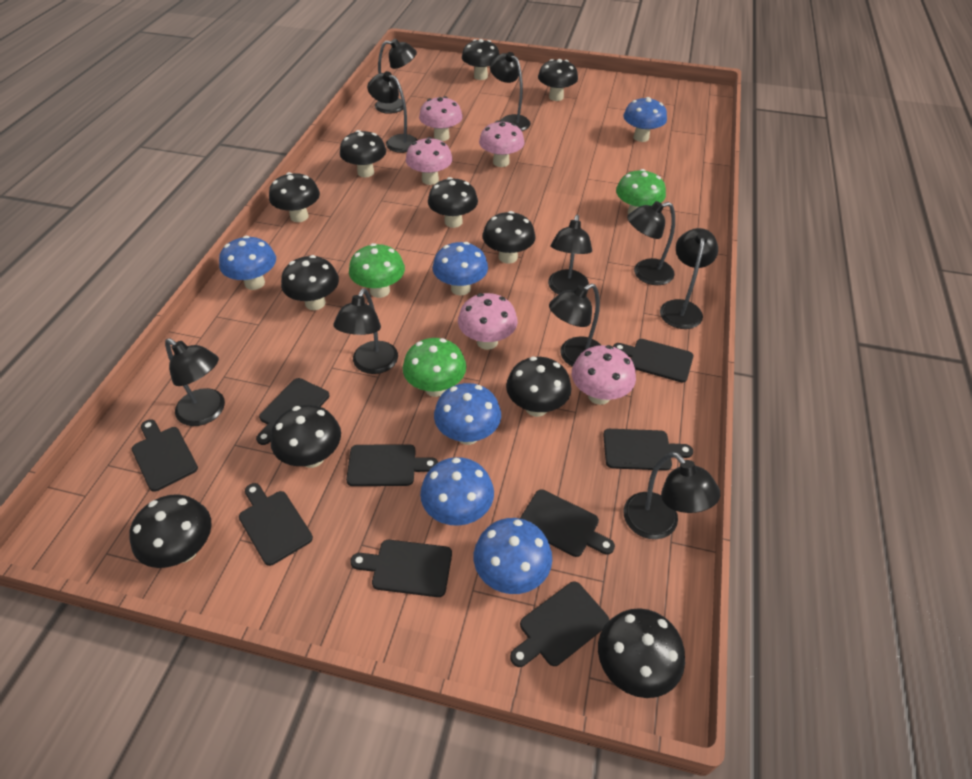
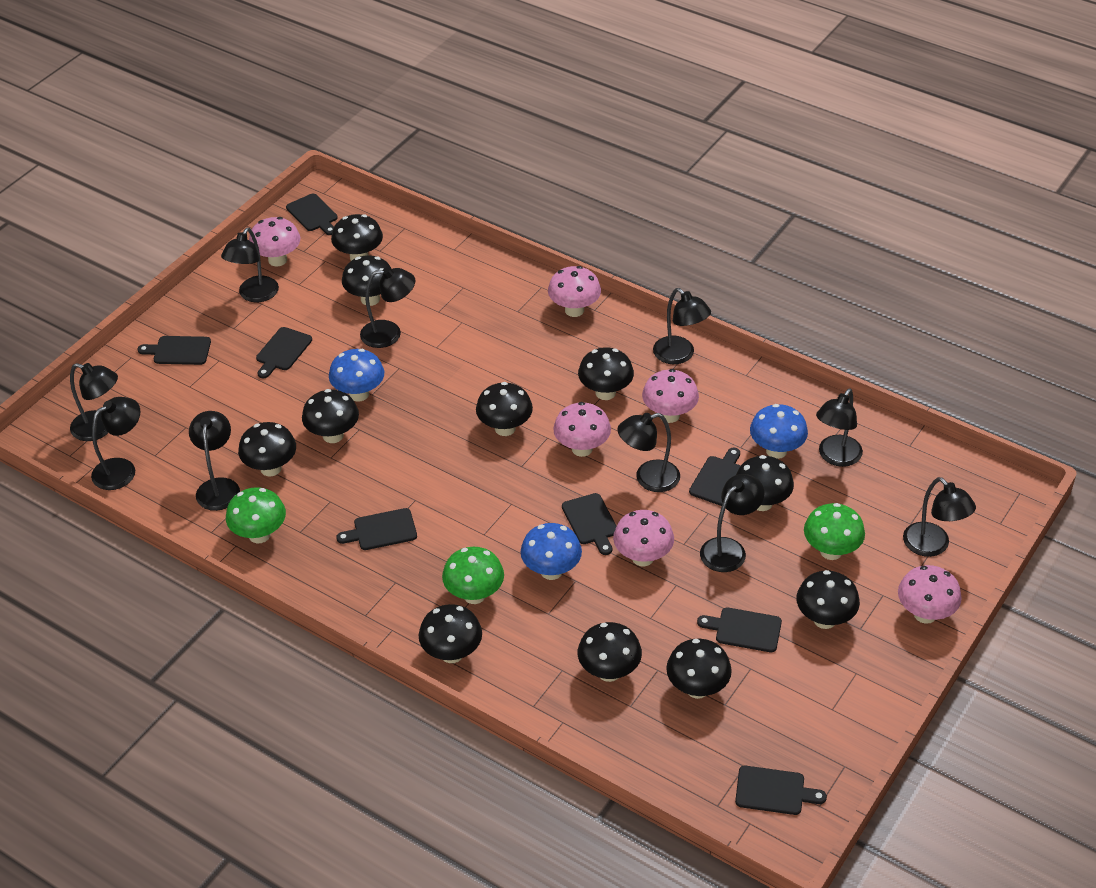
black cutting board: 9 -> 8
blue mushroom: 6 -> 3
pink mushroom: 5 -> 6

